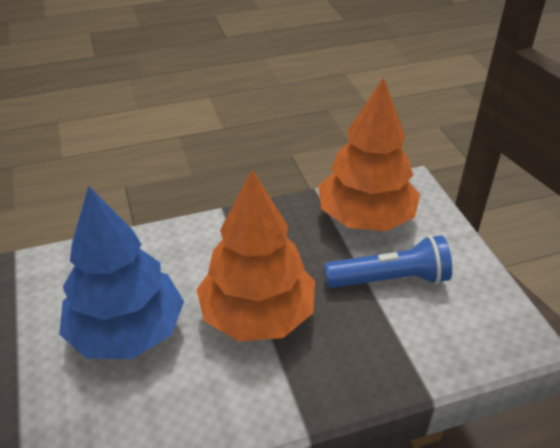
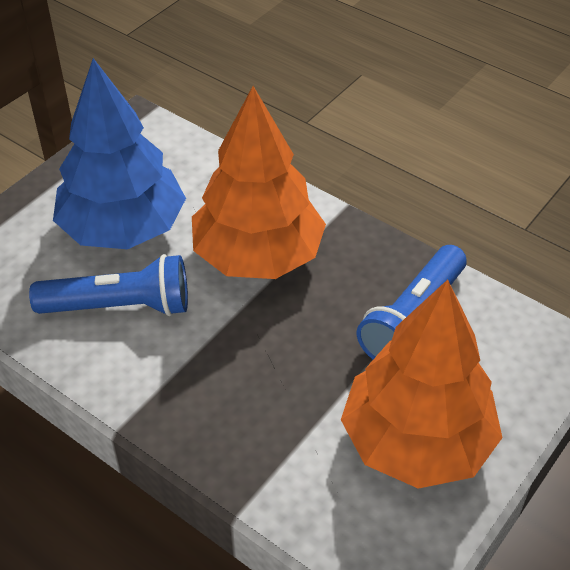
blue flashlight: 1 -> 2

